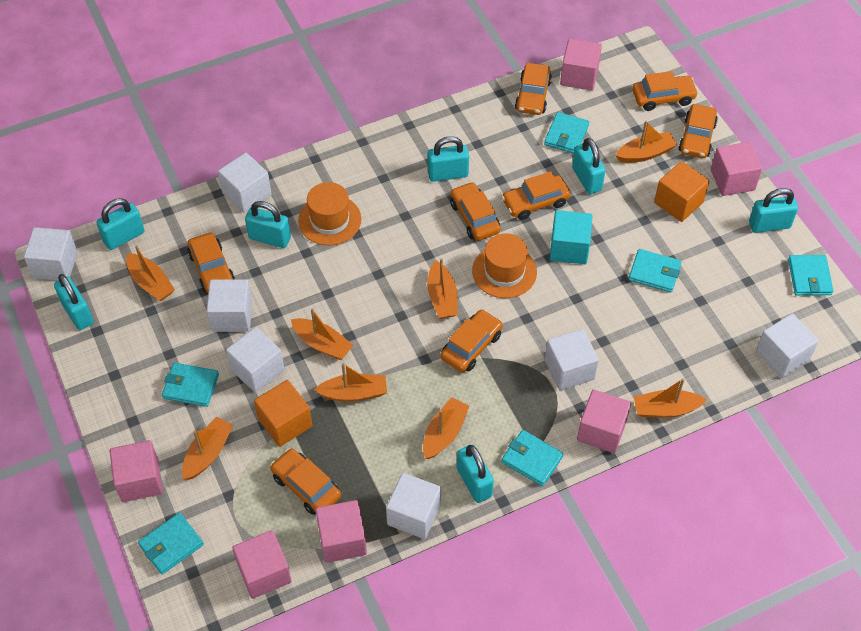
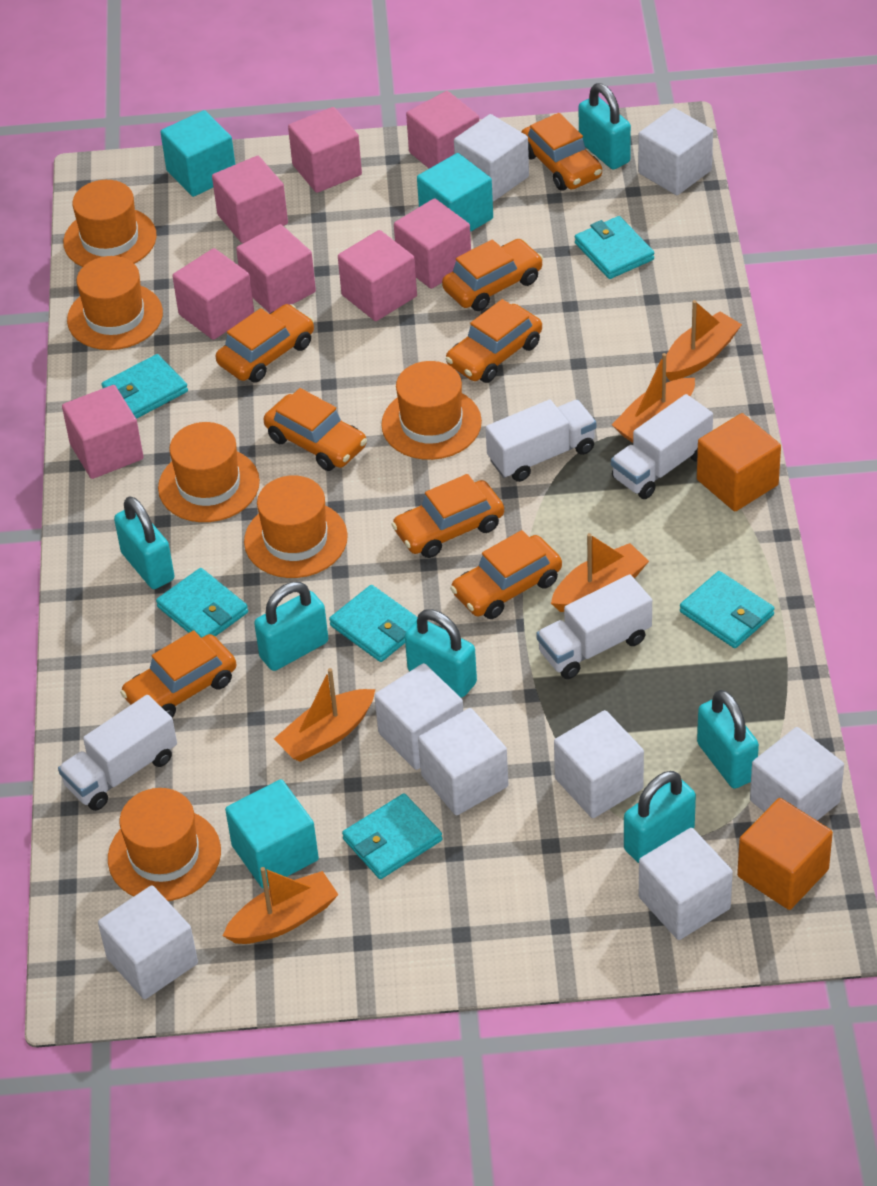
orange boat: 8 -> 5
orange hat: 2 -> 6
pink cube: 6 -> 8
turquoise cube: 1 -> 3
turquoise padlock: 7 -> 6
white cube: 7 -> 8
white truck: 0 -> 4

